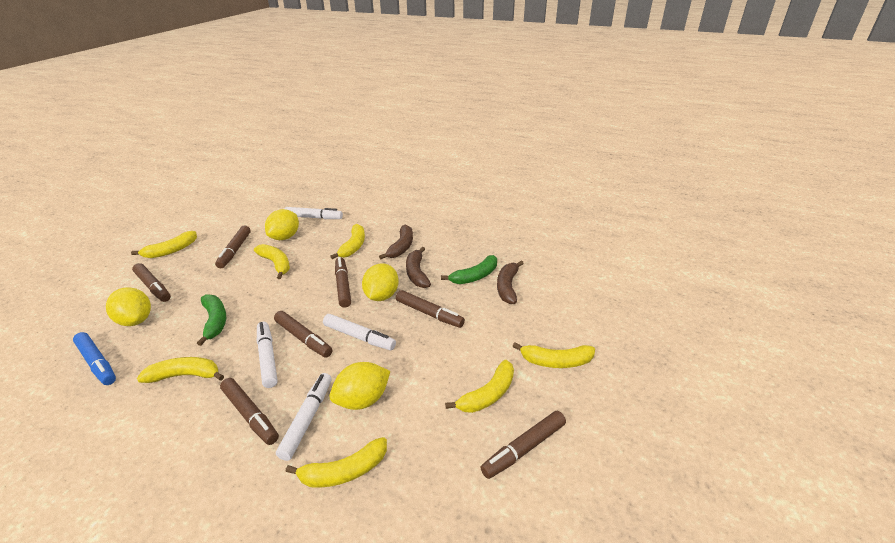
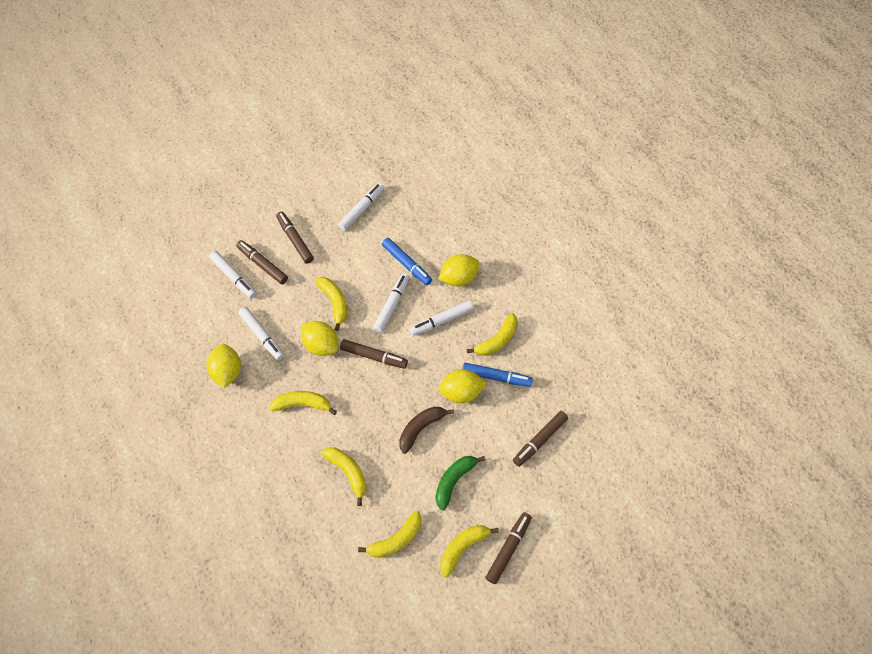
blue marker: 1 -> 2
brown banana: 3 -> 1
brown marker: 7 -> 5
green banana: 2 -> 1
white marker: 4 -> 5
yellow banana: 7 -> 6

